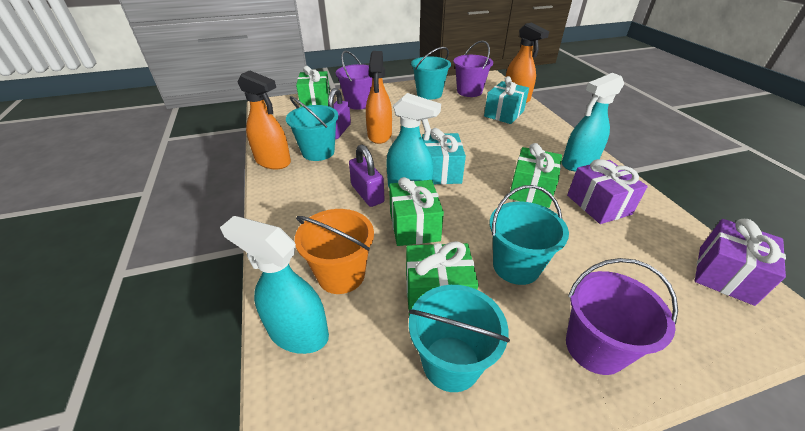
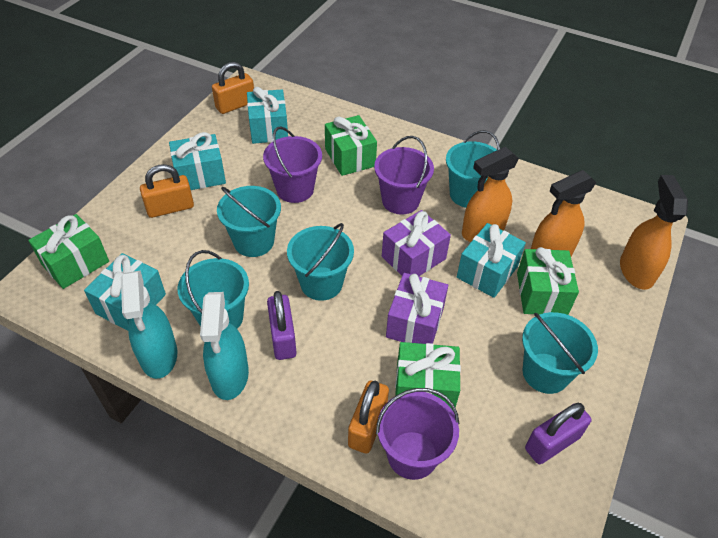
orange bucket: 1 -> 0
orange padlock: 0 -> 3
turquoise bucket: 4 -> 5
turquoise gift: 2 -> 4
turquoise spray bottle: 3 -> 2

